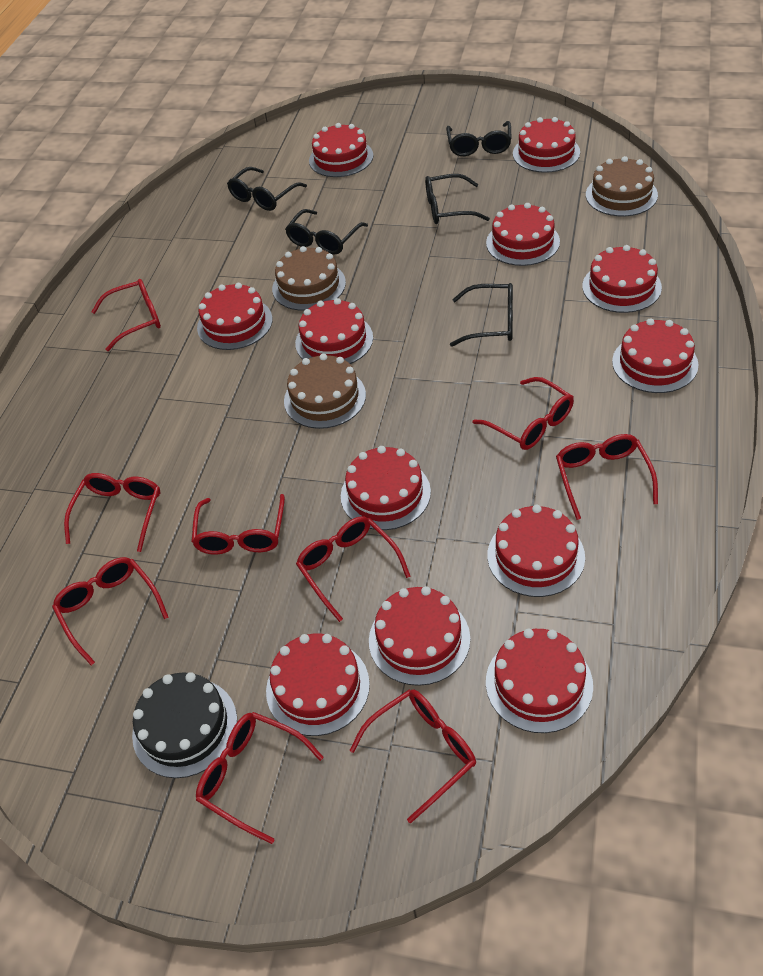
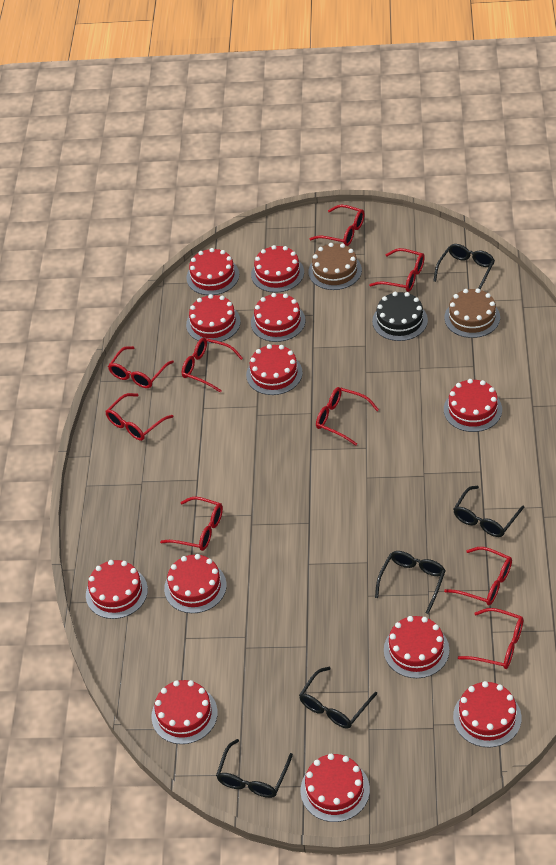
brown cake: 3 -> 2

